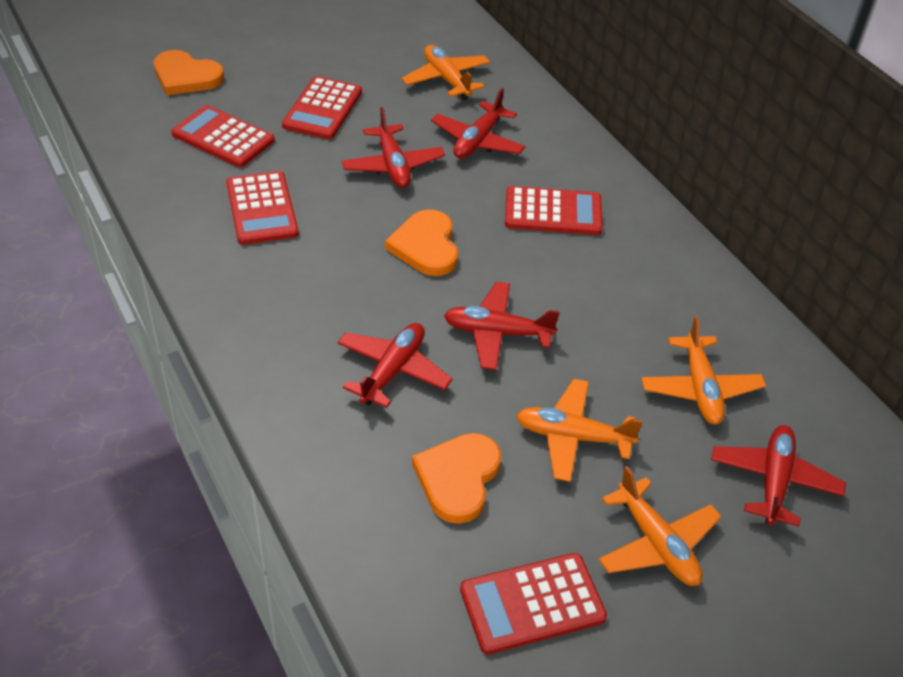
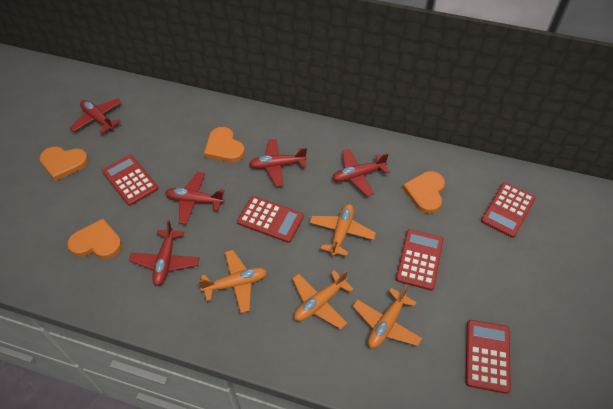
orange heart: 3 -> 4

